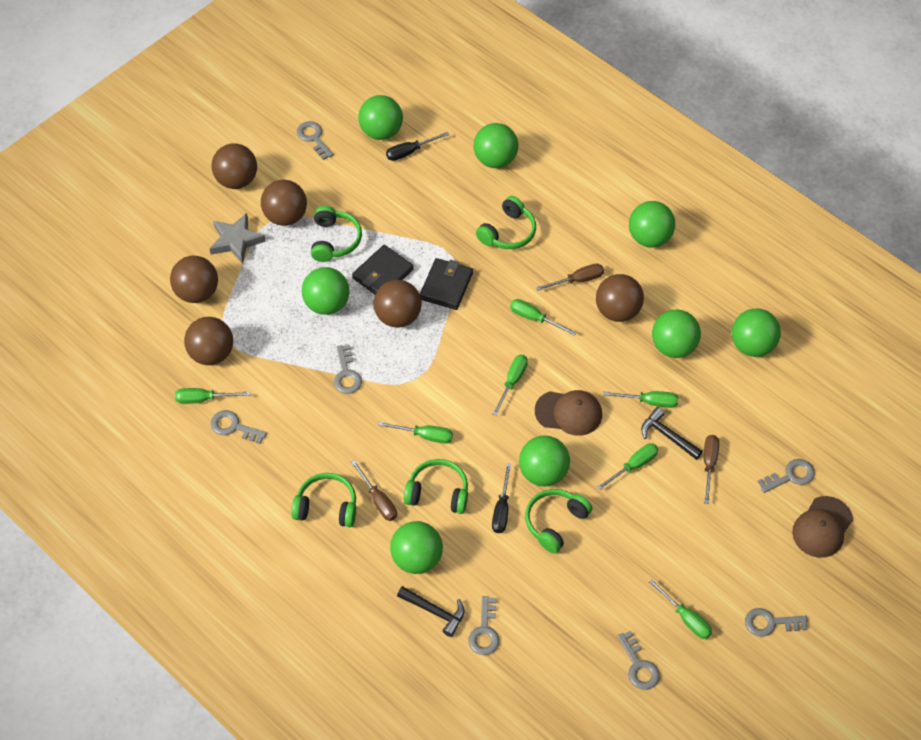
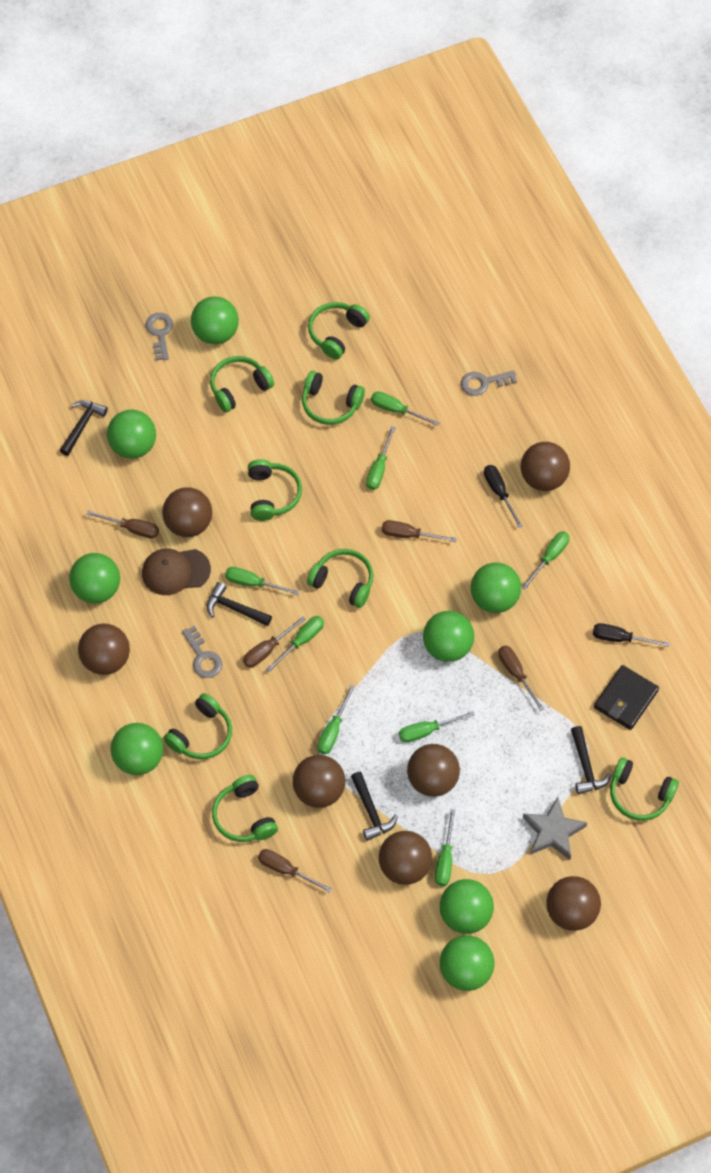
black hammer: 2 -> 4
black wallet: 2 -> 1
brown ball: 6 -> 7
brown cap: 2 -> 1
brown screwdriver: 3 -> 5
green headphones: 5 -> 8
green screwdriver: 7 -> 8
grey key: 7 -> 3

